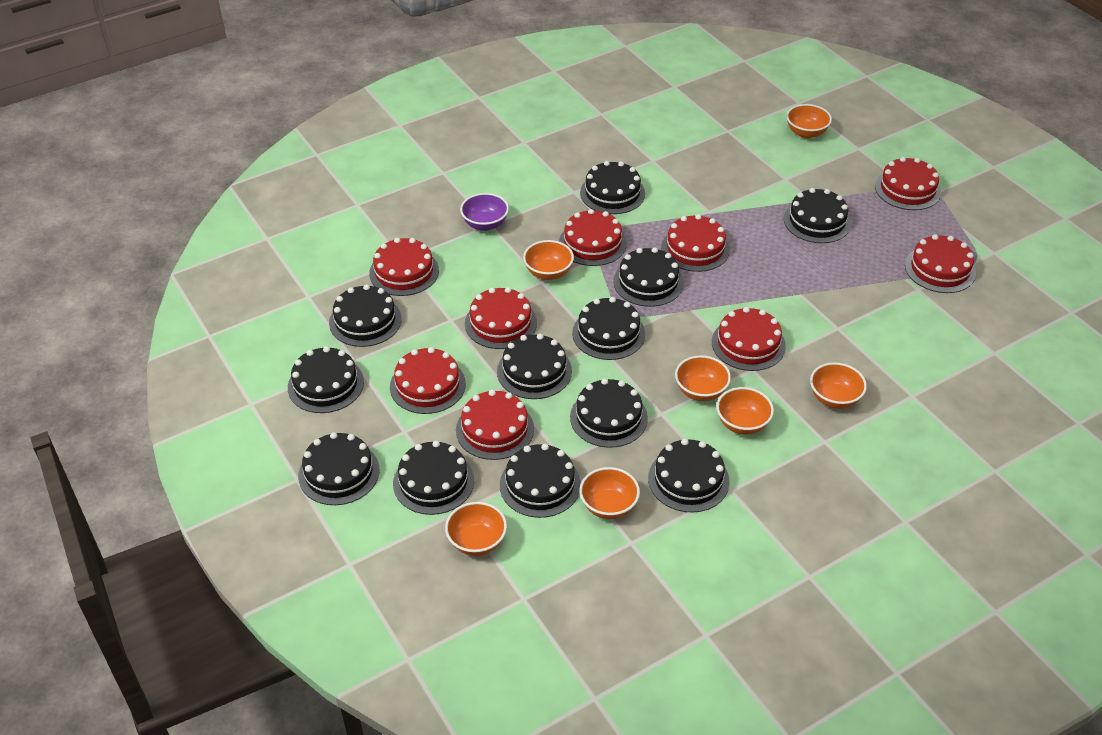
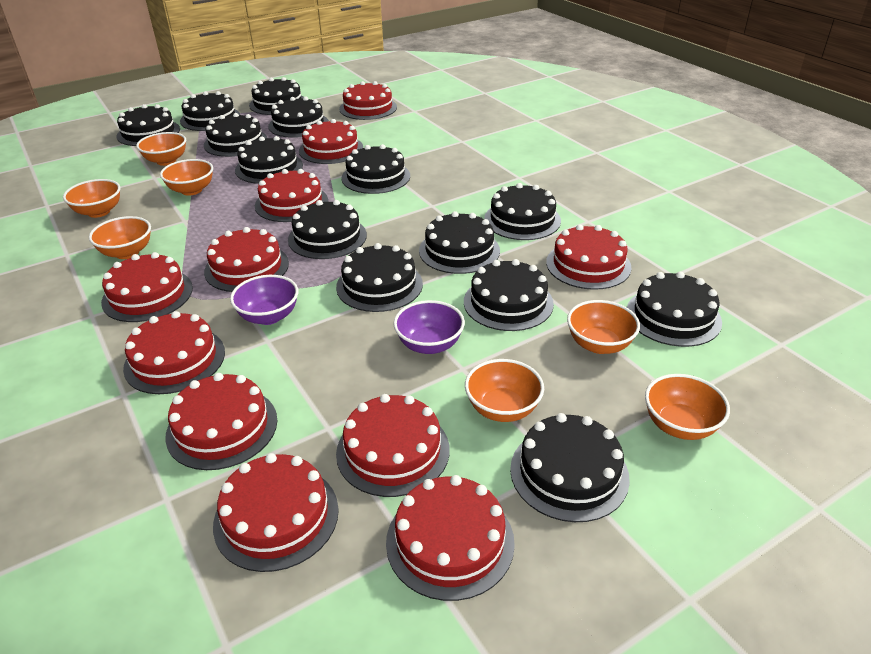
black cake: 12 -> 14
purple bowl: 1 -> 2
red cake: 9 -> 11

